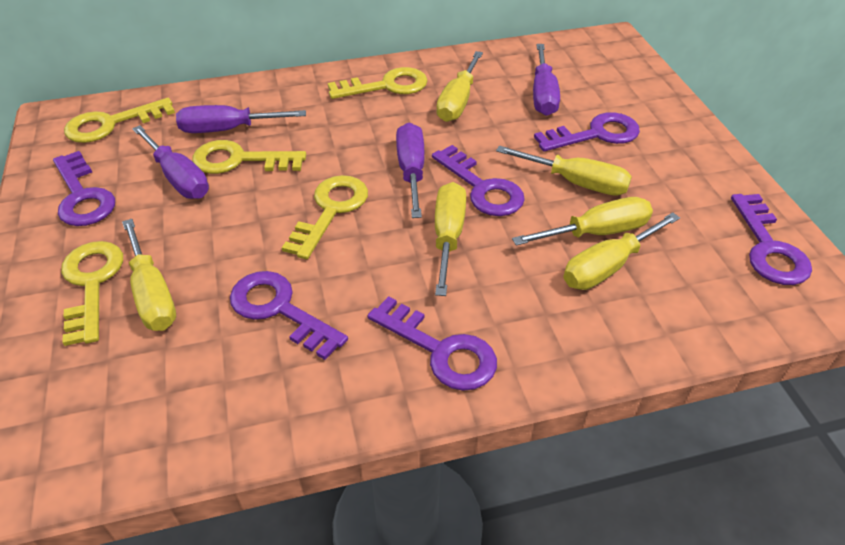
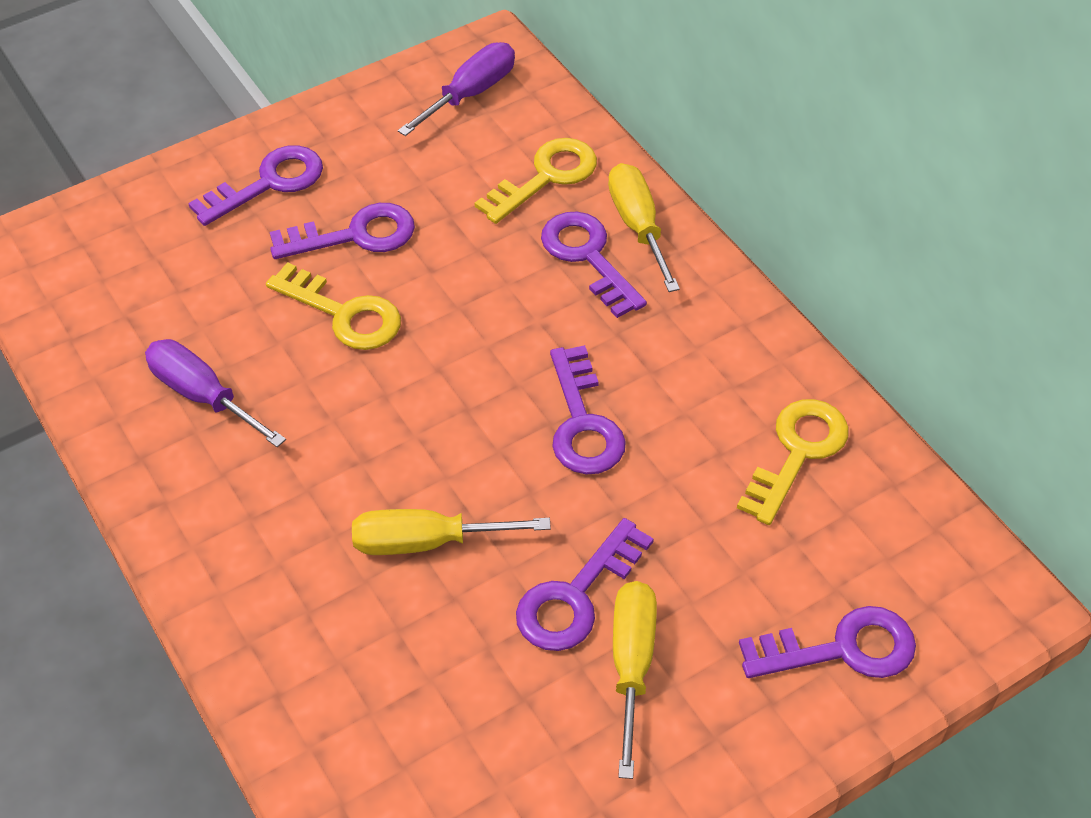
purple screwdriver: 4 -> 2
yellow key: 5 -> 3
yellow screwdriver: 6 -> 3

